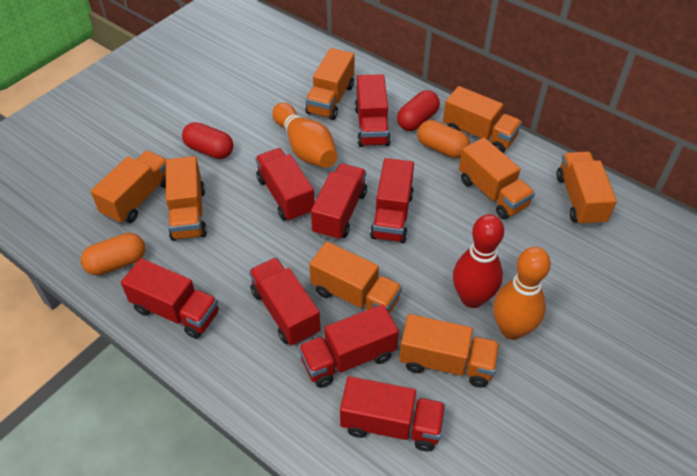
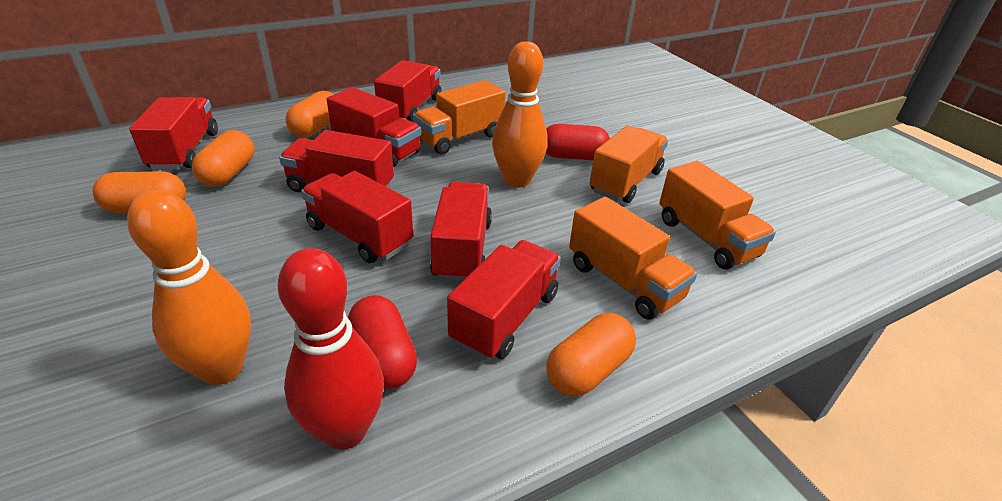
orange capsule: 2 -> 4
orange truck: 8 -> 4
red truck: 8 -> 7

